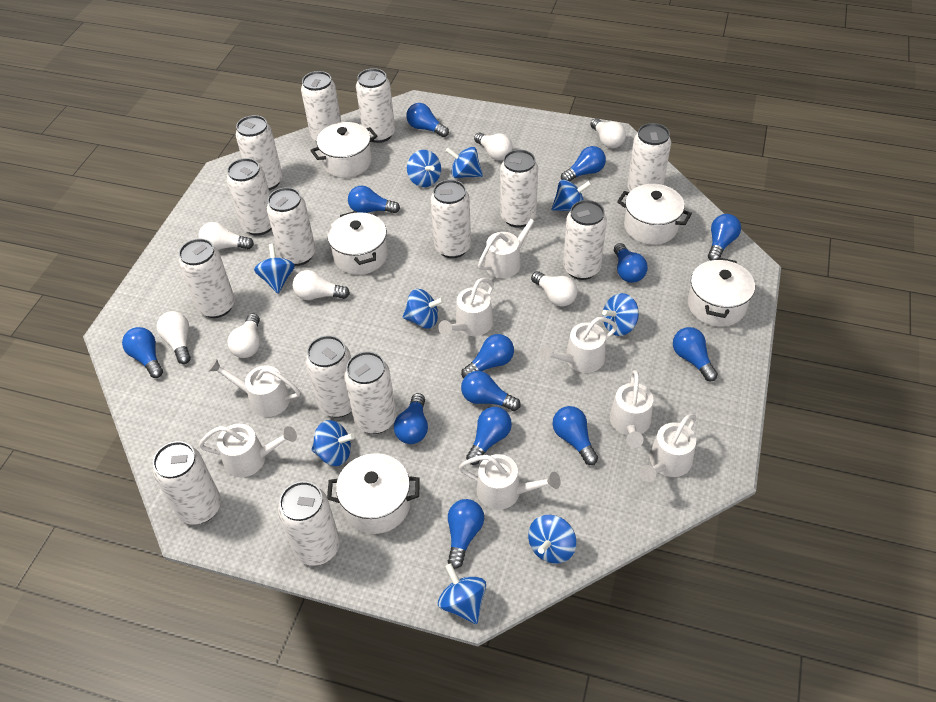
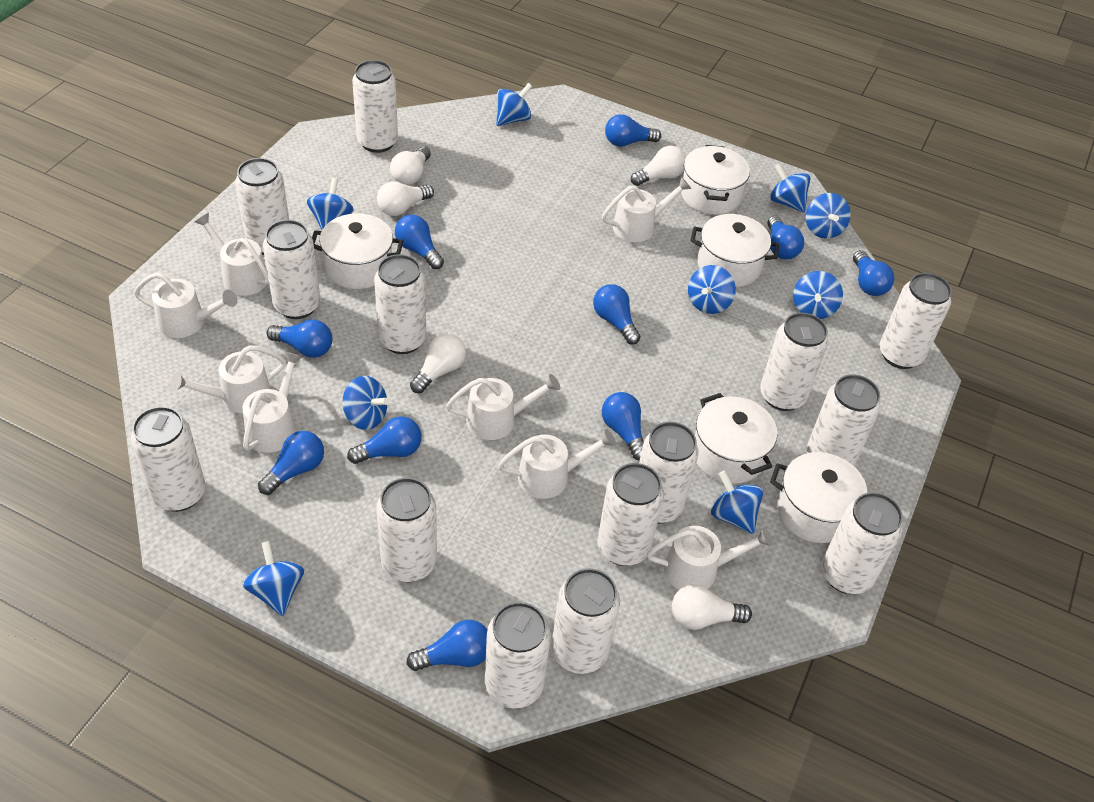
blue light bulb: 13 -> 10
white light bulb: 7 -> 5

